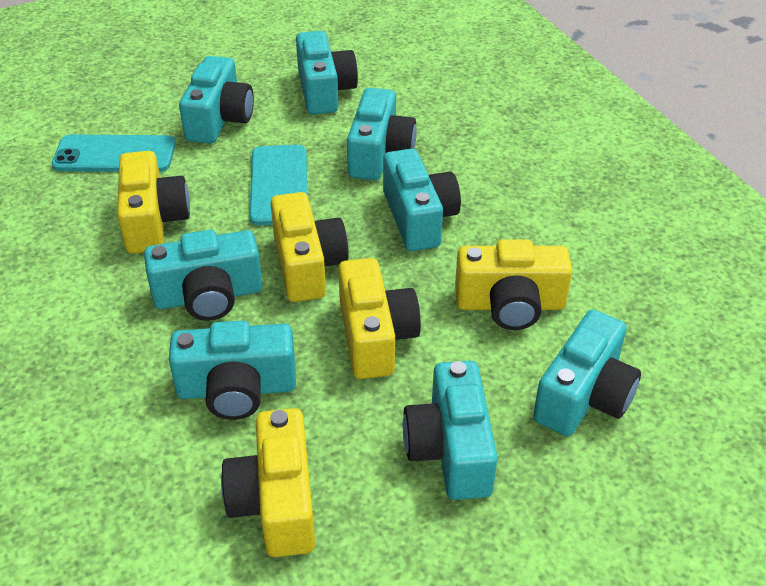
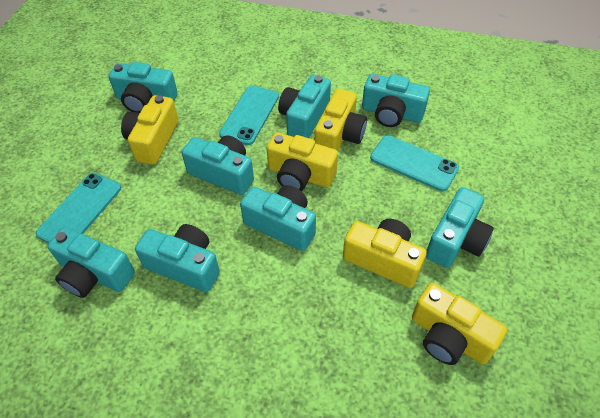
turquoise phone: 2 -> 3

